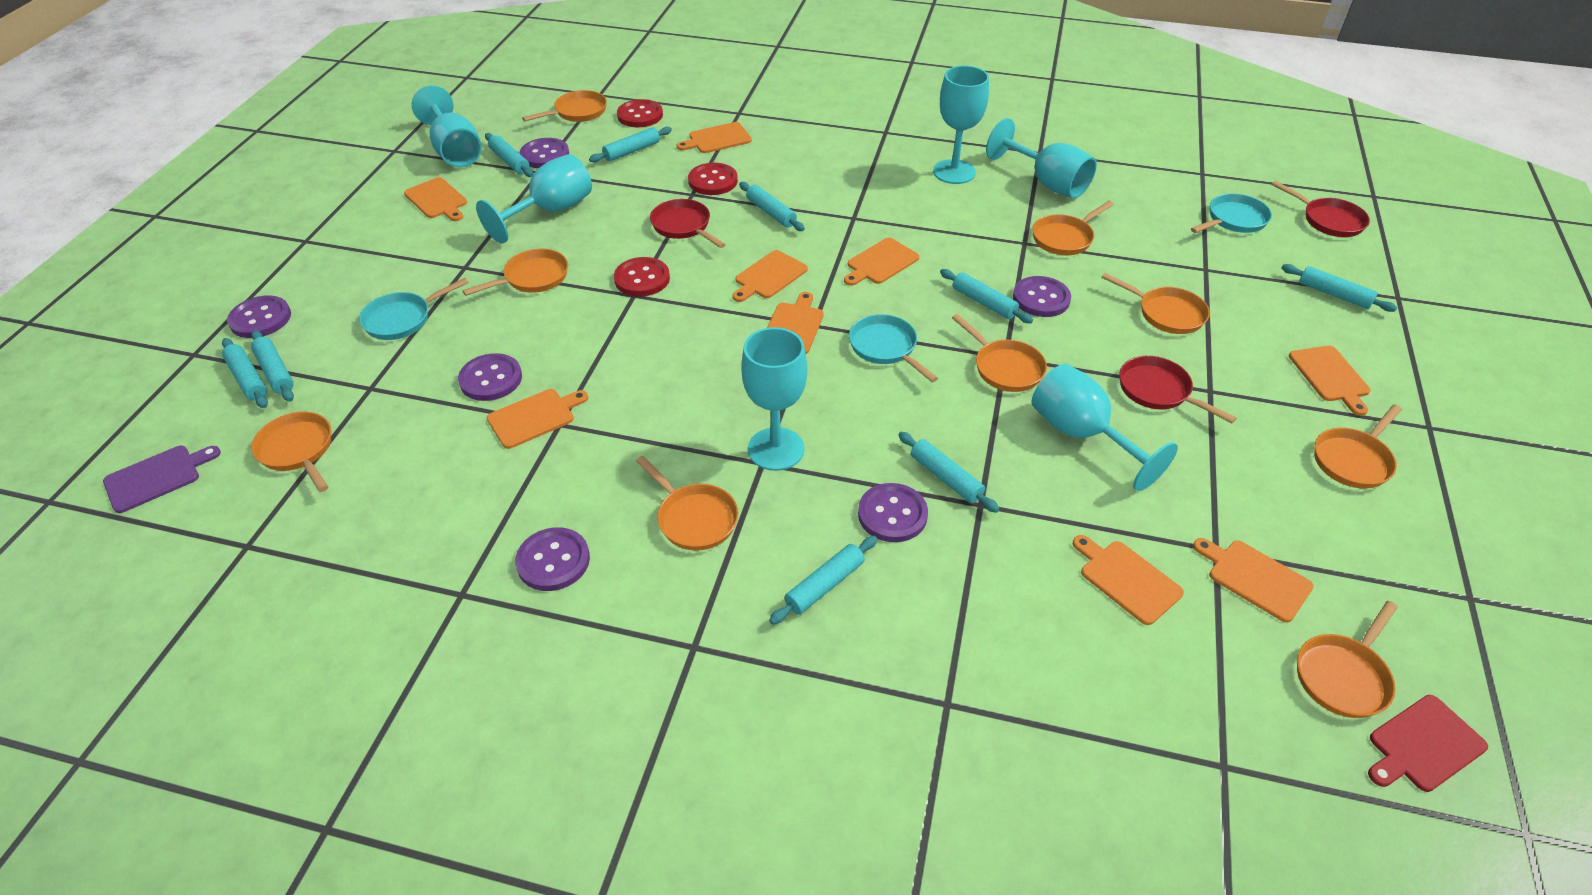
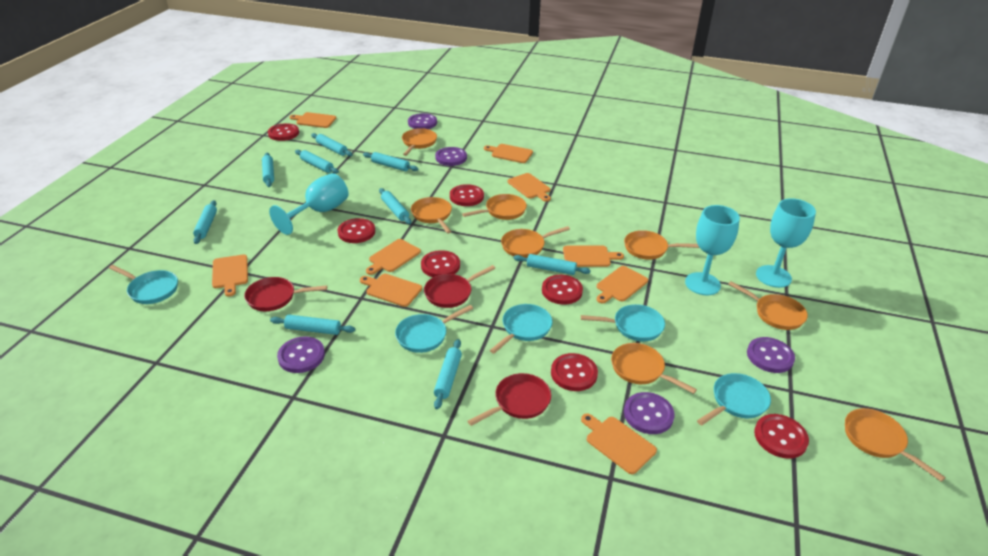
orange pan: 9 -> 8
purple button: 6 -> 5
purple cutting board: 1 -> 0
red button: 3 -> 7
red cutting board: 1 -> 0
turquoise goblet: 6 -> 3
turquoise pan: 3 -> 5

